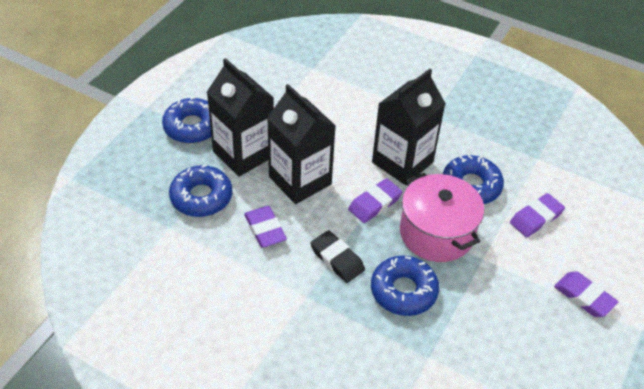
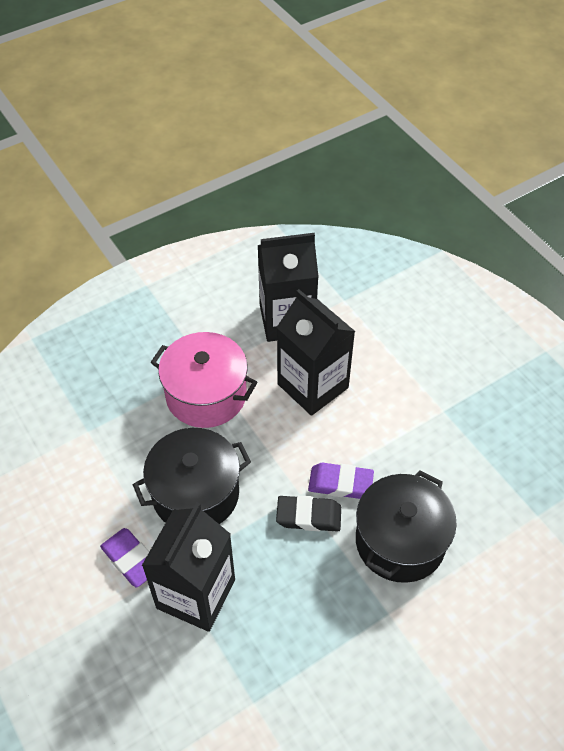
black pot: 0 -> 2
blue donut: 4 -> 0
purple eraser: 4 -> 2

